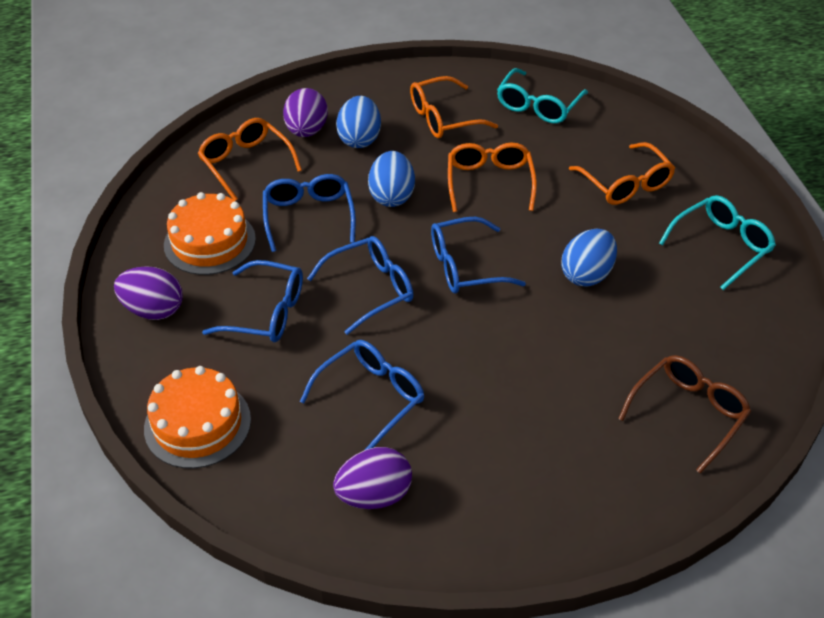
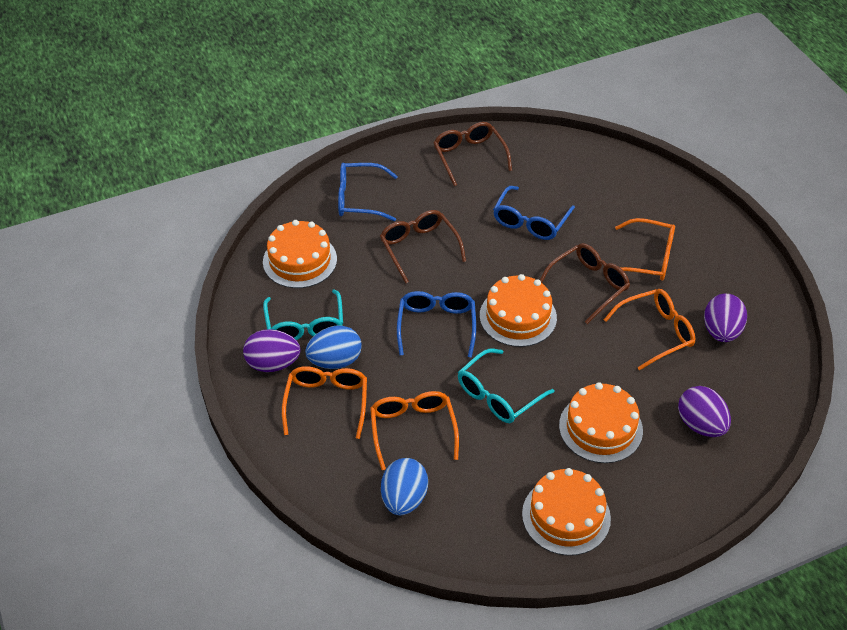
blue egg: 3 -> 2
blue glasses: 5 -> 3
brown glasses: 1 -> 3
orange cake: 2 -> 4

